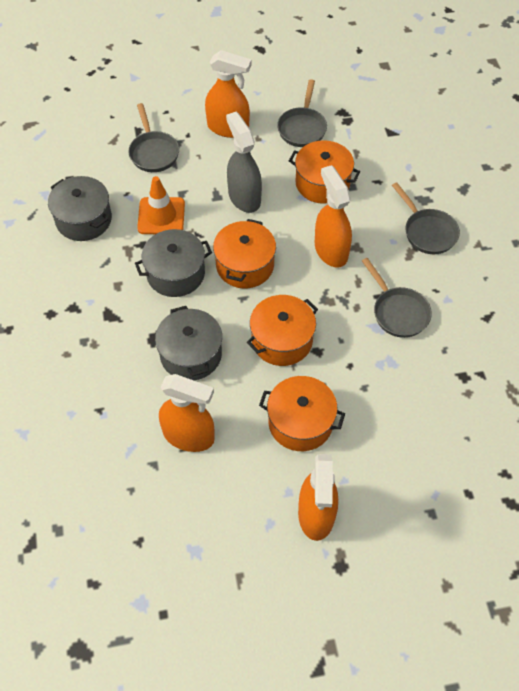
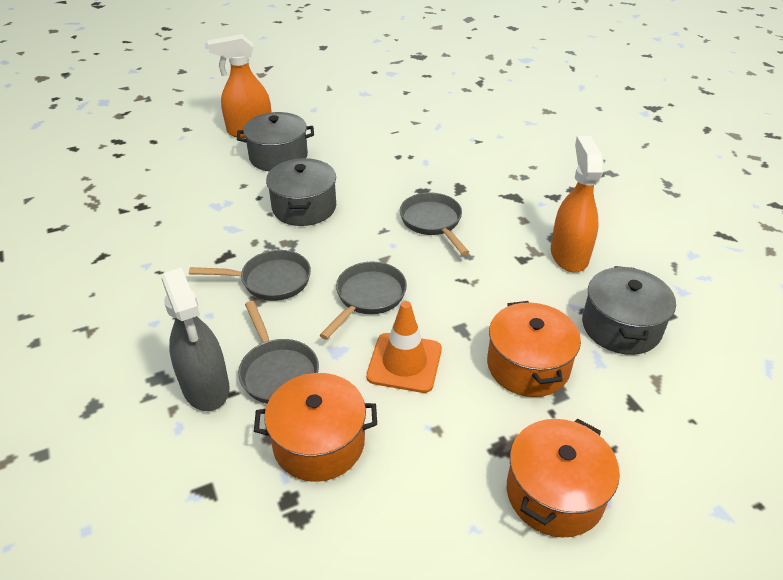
orange pot: 4 -> 3
orange spray bottle: 4 -> 2

